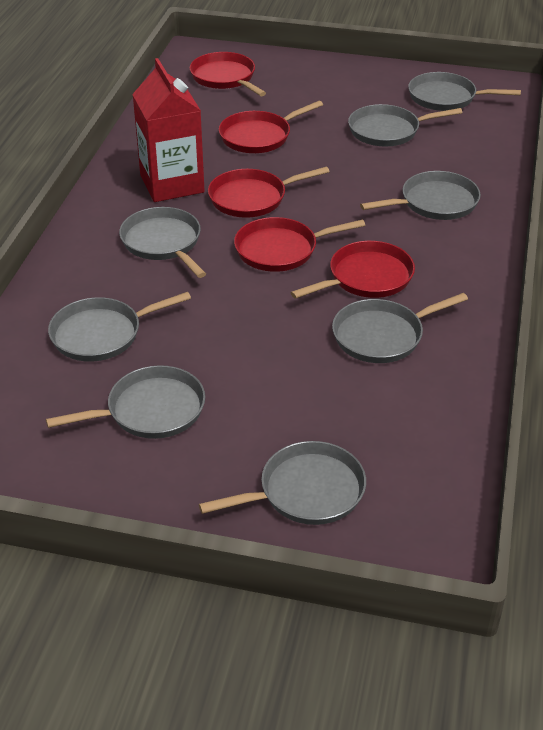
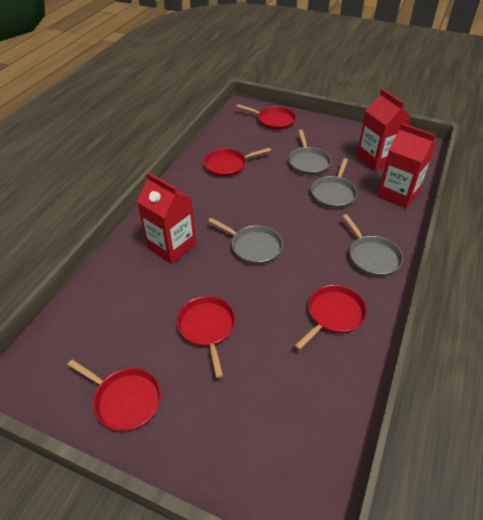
grey pan: 8 -> 4
red carton: 1 -> 3

